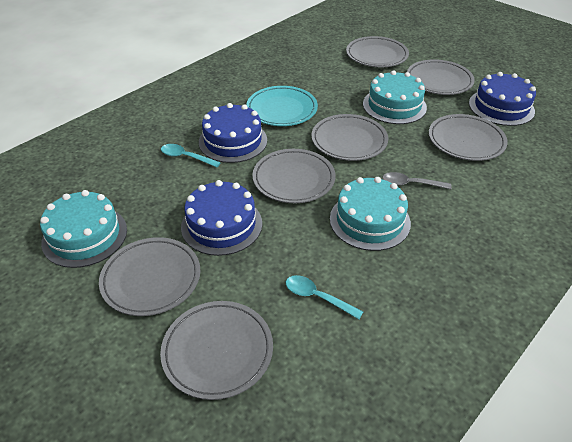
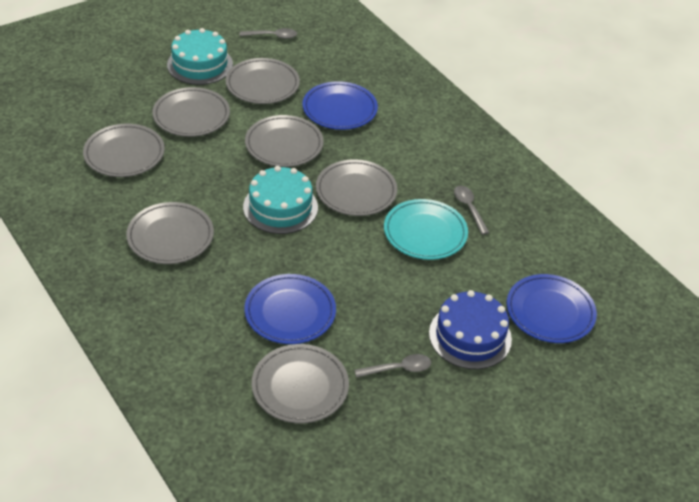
blue cake: 3 -> 1
blue plate: 0 -> 3
grey spoon: 1 -> 3
turquoise cake: 3 -> 2
turquoise spoon: 2 -> 0

